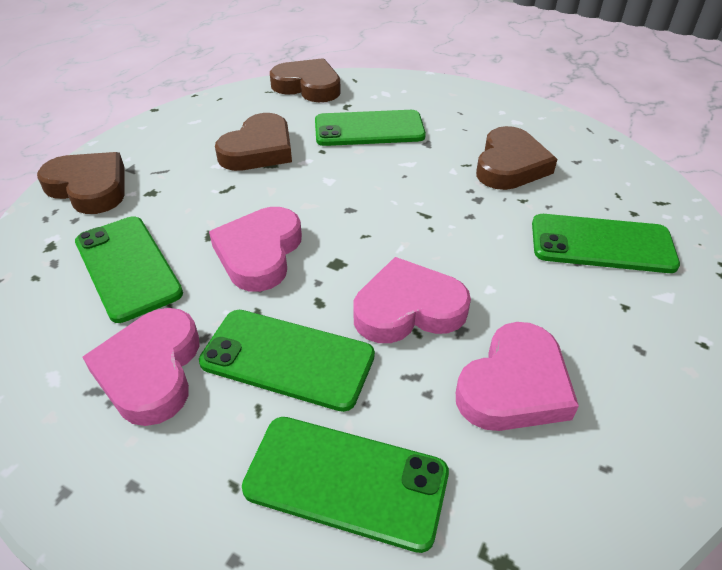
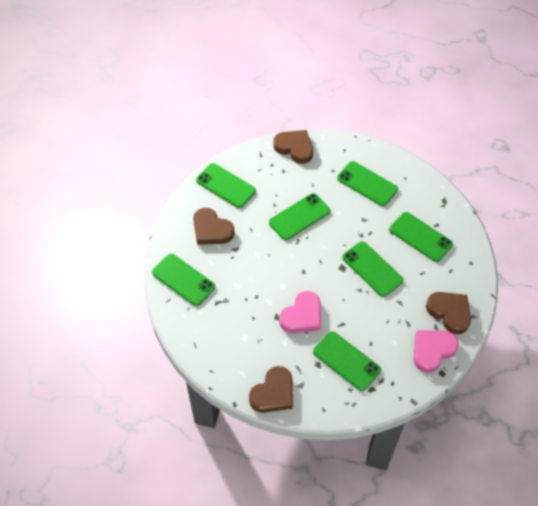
green phone: 5 -> 7
pink heart: 4 -> 2

